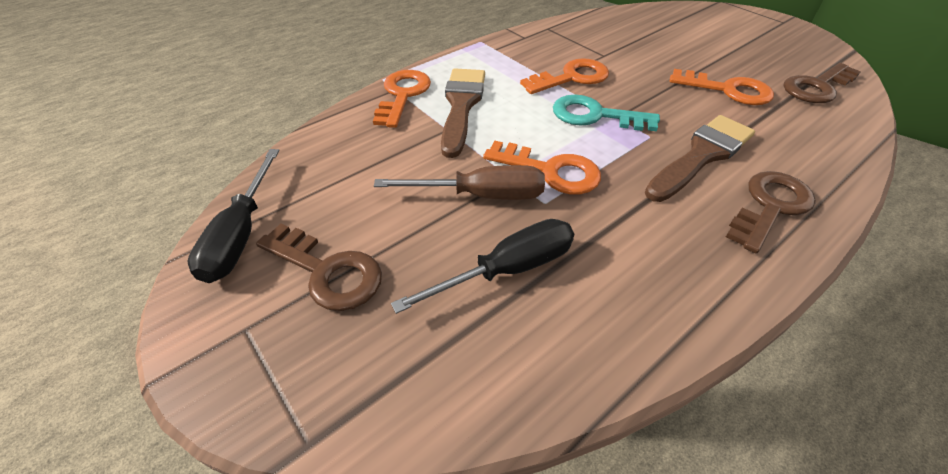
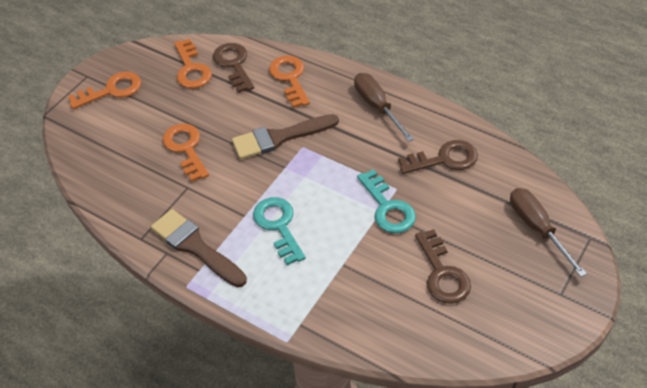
black screwdriver: 2 -> 0
brown screwdriver: 1 -> 2
turquoise key: 1 -> 2

